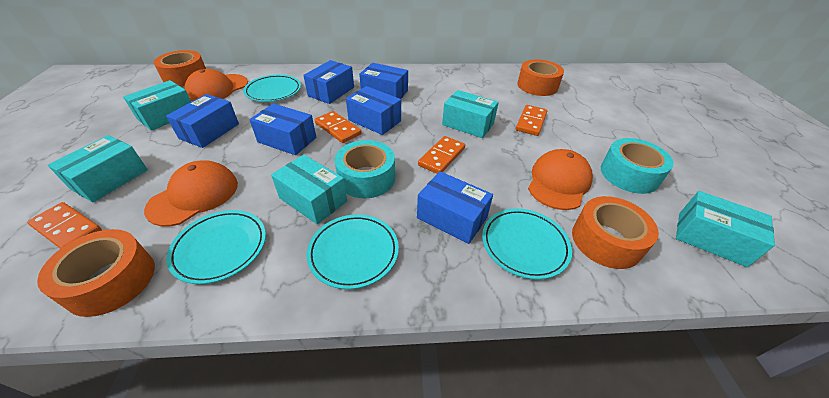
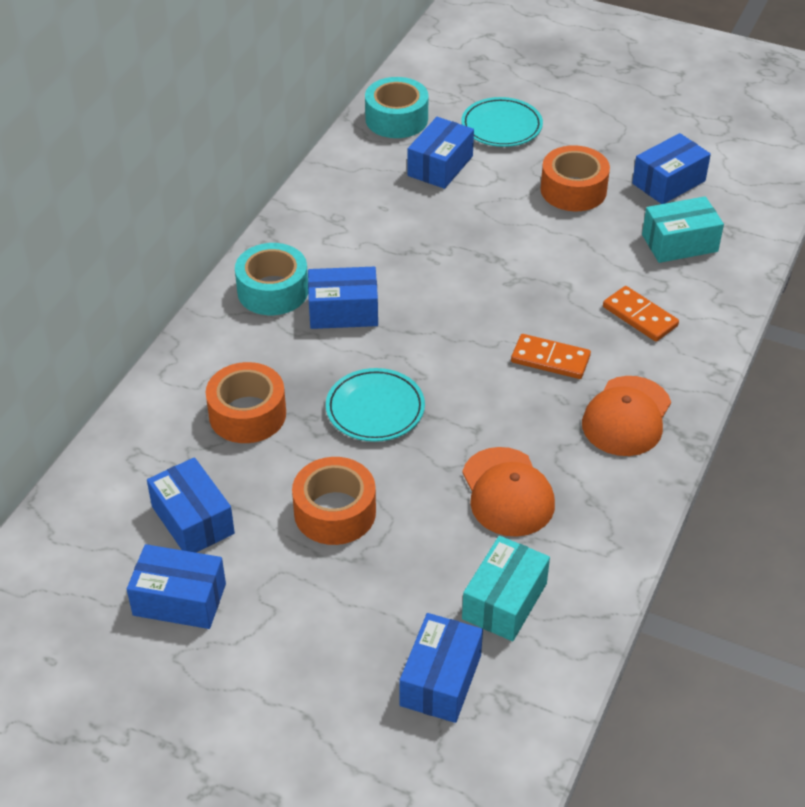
orange cap: 3 -> 2
orange domino: 4 -> 2
orange tape: 4 -> 3
turquoise box: 5 -> 2
turquoise plate: 4 -> 2

